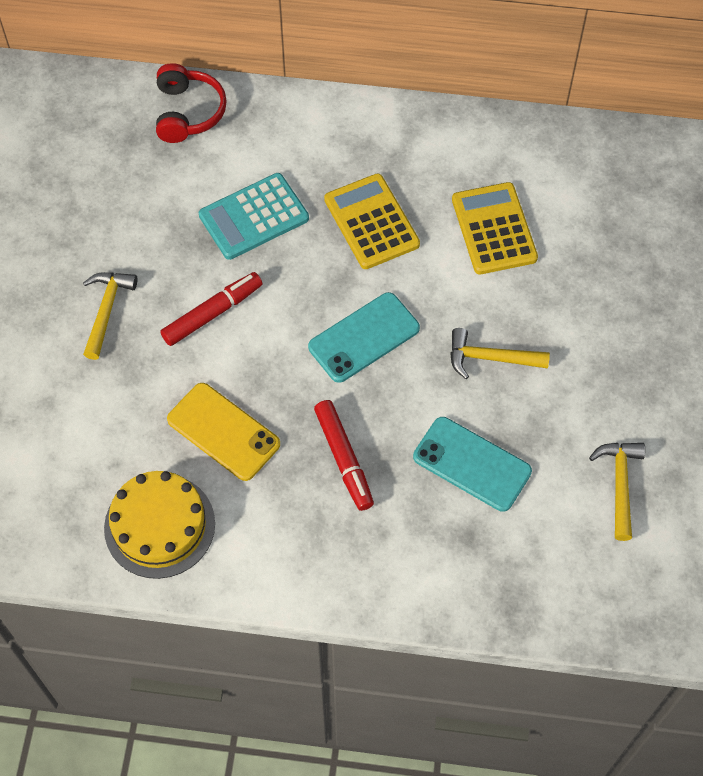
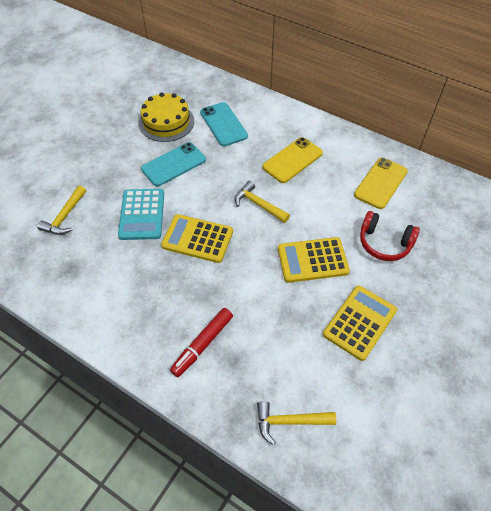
red marker: 2 -> 1
yellow calculator: 2 -> 3
yellow phone: 1 -> 2

